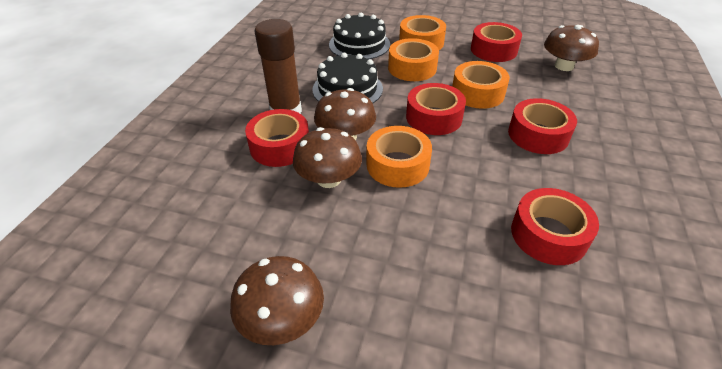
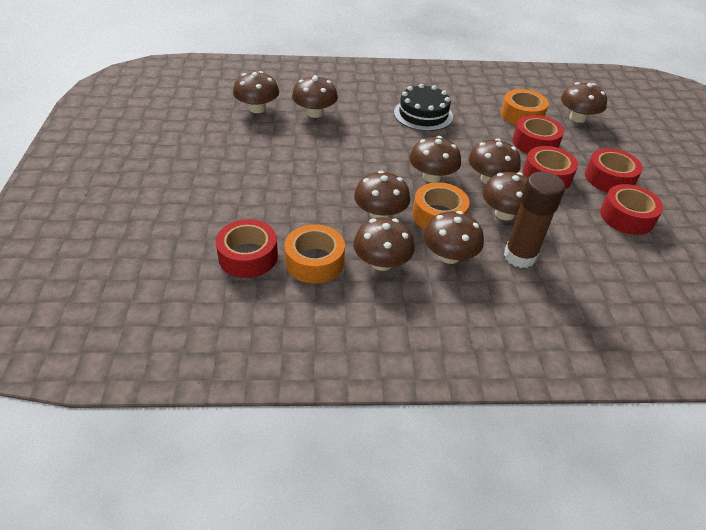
black cake: 2 -> 1
brown mushroom: 4 -> 9
orange tape: 4 -> 3

